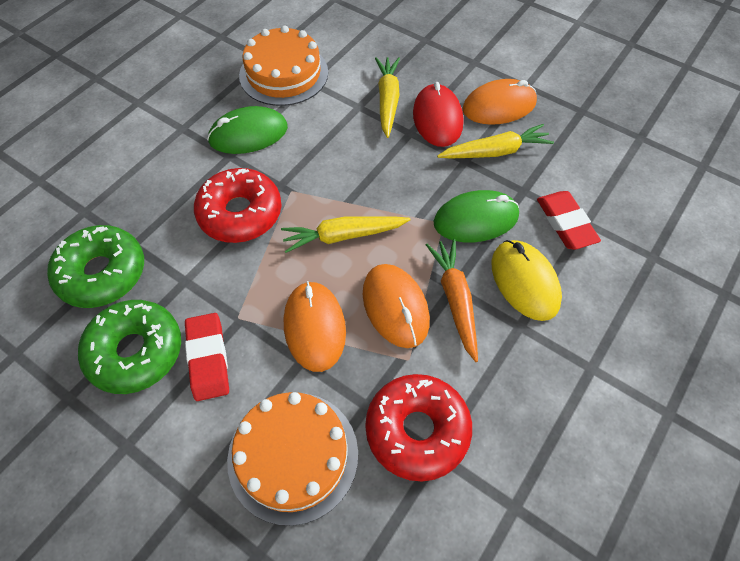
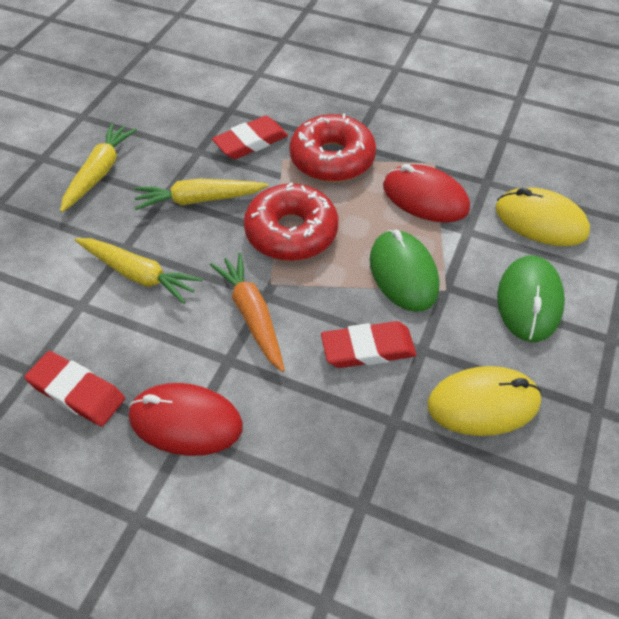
green donut: 2 -> 0
orange cake: 2 -> 0
orange mouse: 3 -> 0
red eraser: 2 -> 3
red mouse: 1 -> 2
yellow mouse: 1 -> 2

